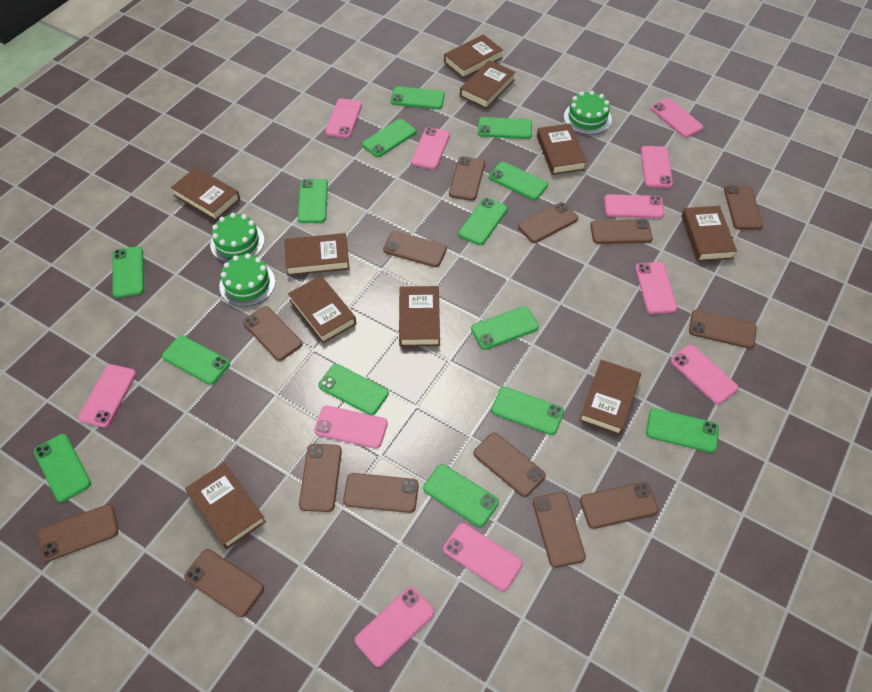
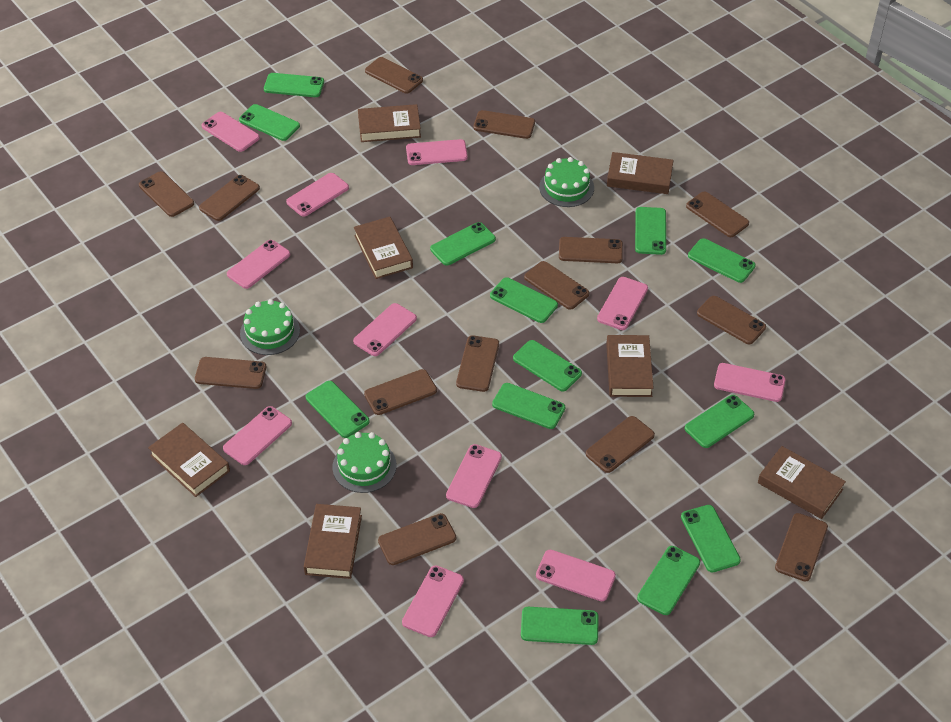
brown book: 10 -> 7
green phone: 14 -> 13

